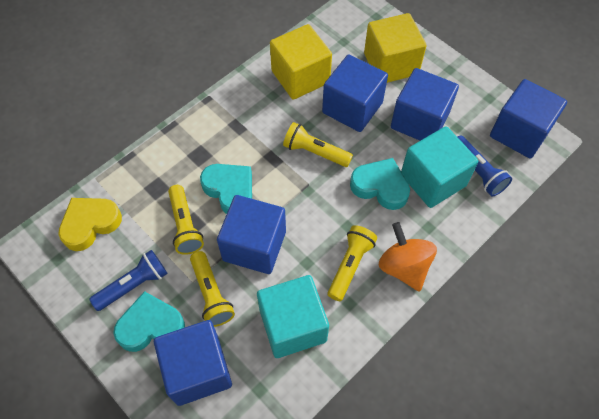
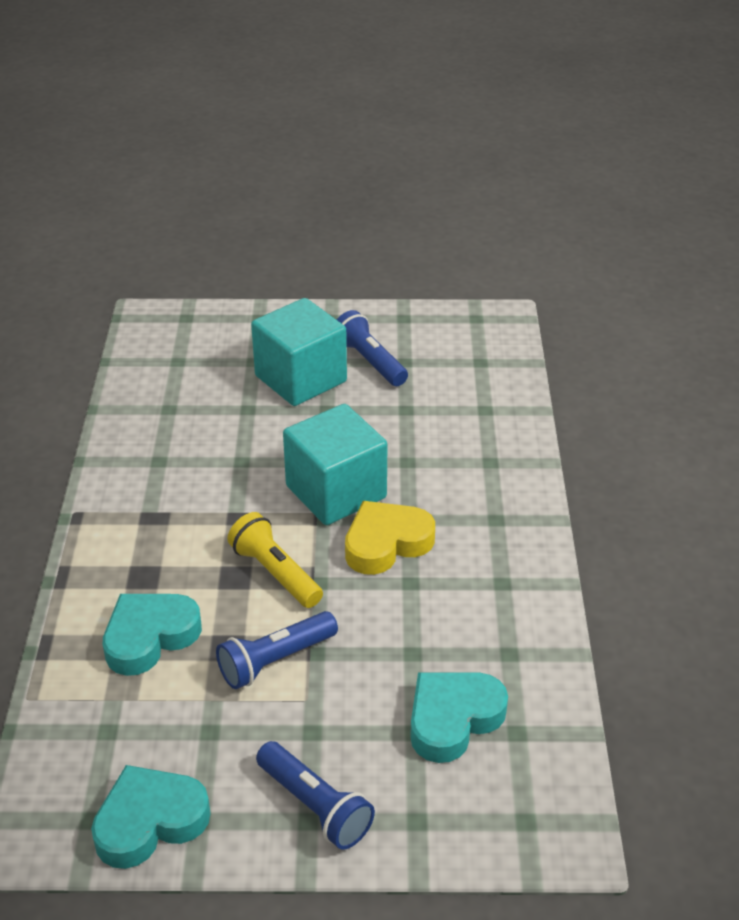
blue cube: 5 -> 0
blue flashlight: 2 -> 3
orange spinning top: 1 -> 0
yellow cube: 2 -> 0
yellow flashlight: 4 -> 1

